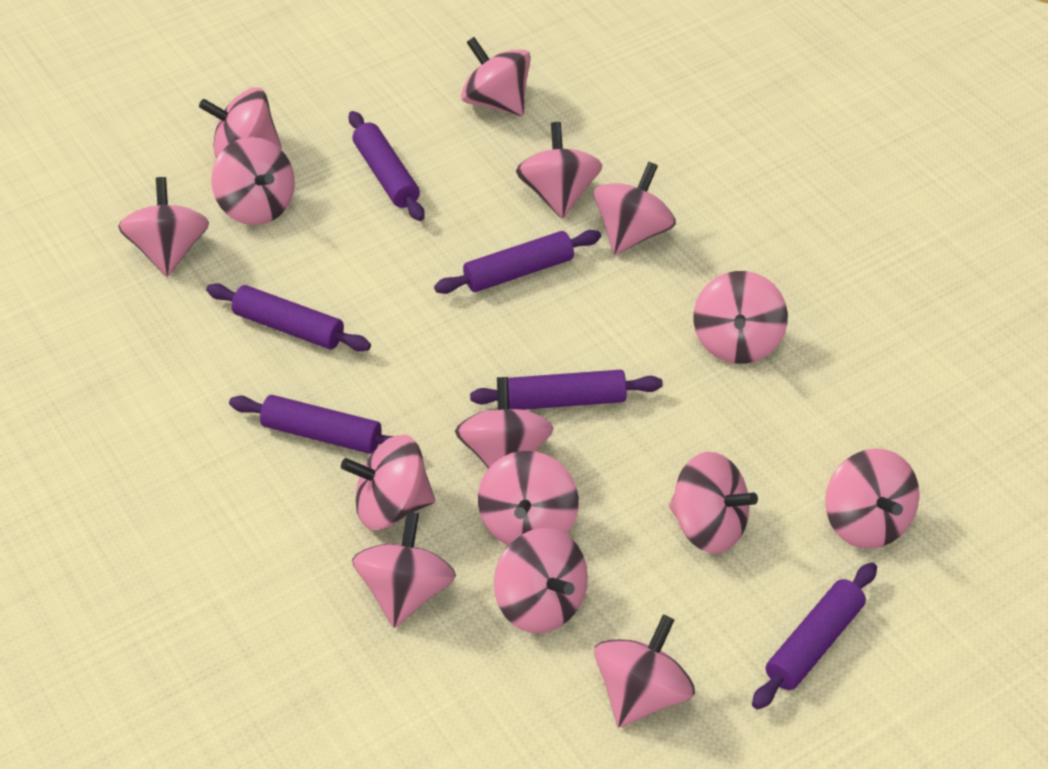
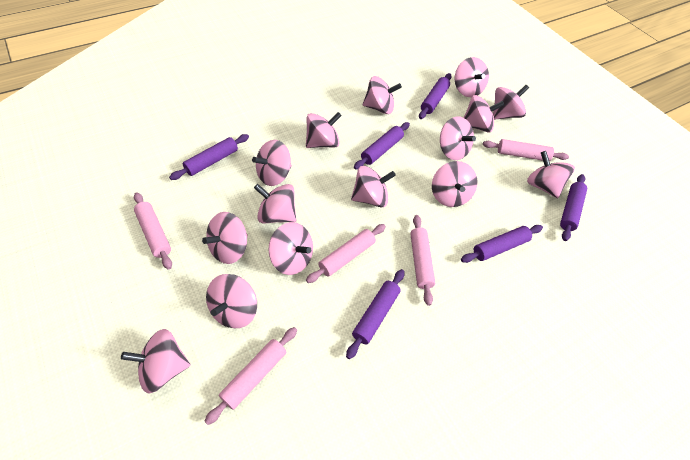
pink rolling pin: 0 -> 5

